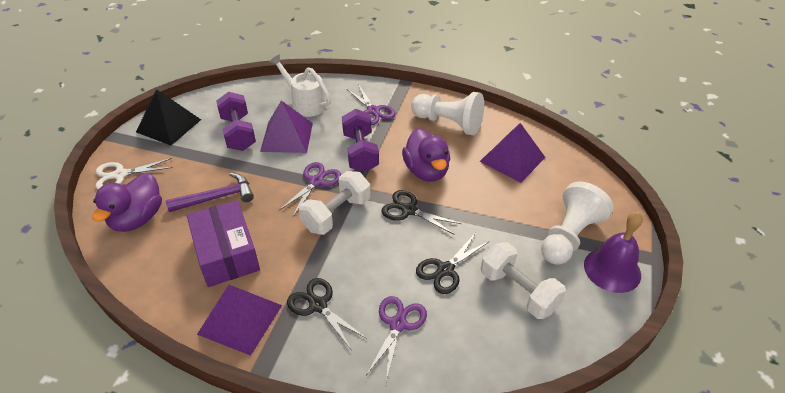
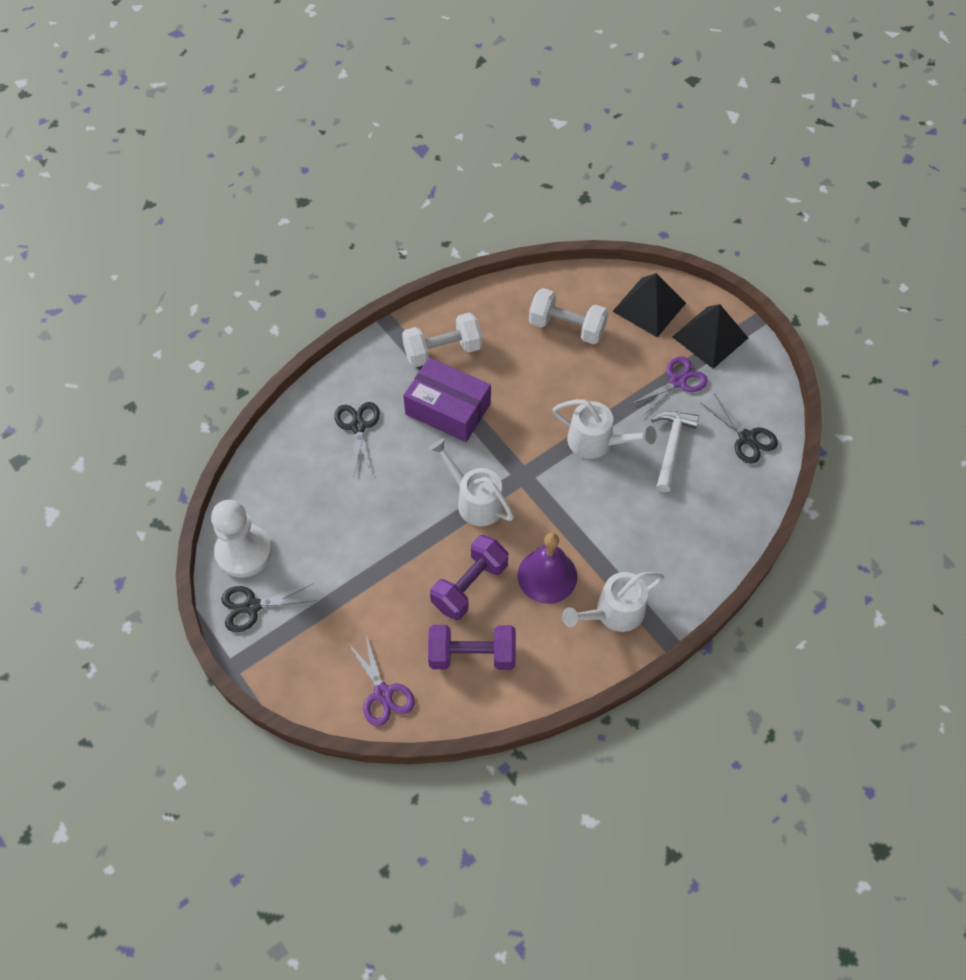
black pyramid: 1 -> 2
purple duck: 2 -> 0
purple hammer: 1 -> 0
purple pyramid: 3 -> 0
purple scissors: 3 -> 2
white hammer: 0 -> 1
white pawn: 2 -> 1
white scissors: 1 -> 0
white watering can: 1 -> 3

